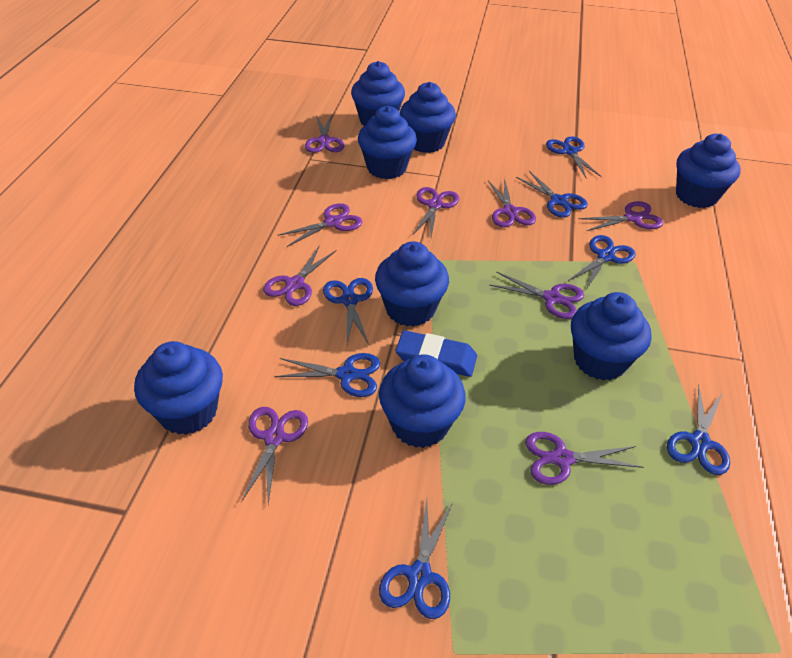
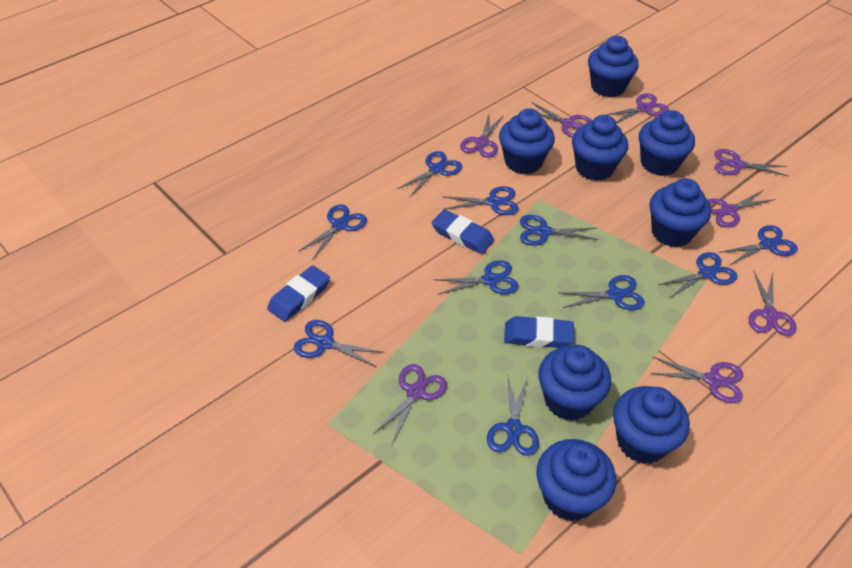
blue eraser: 1 -> 3
blue scissors: 7 -> 10
purple scissors: 9 -> 8

